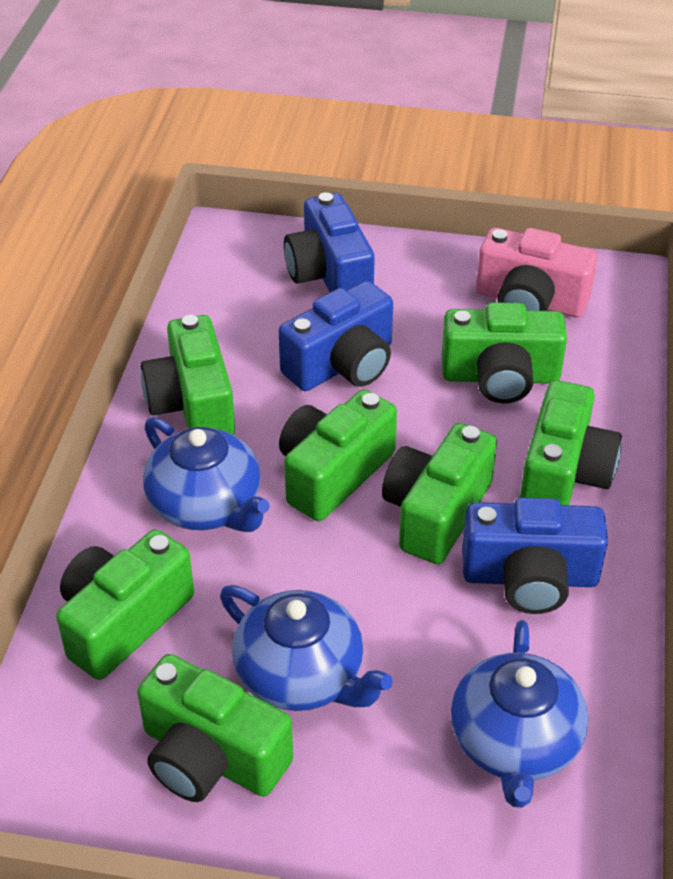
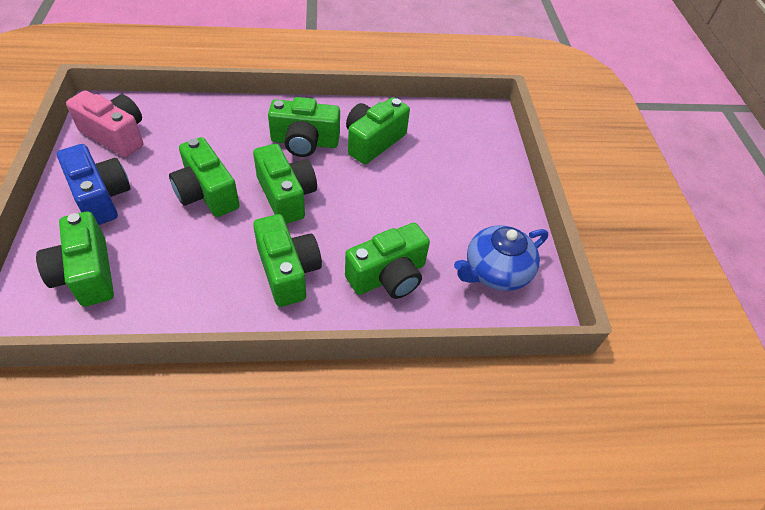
blue camera: 3 -> 1
blue teapot: 3 -> 1

